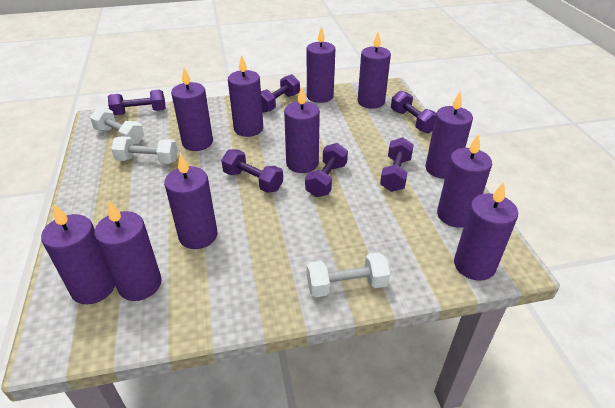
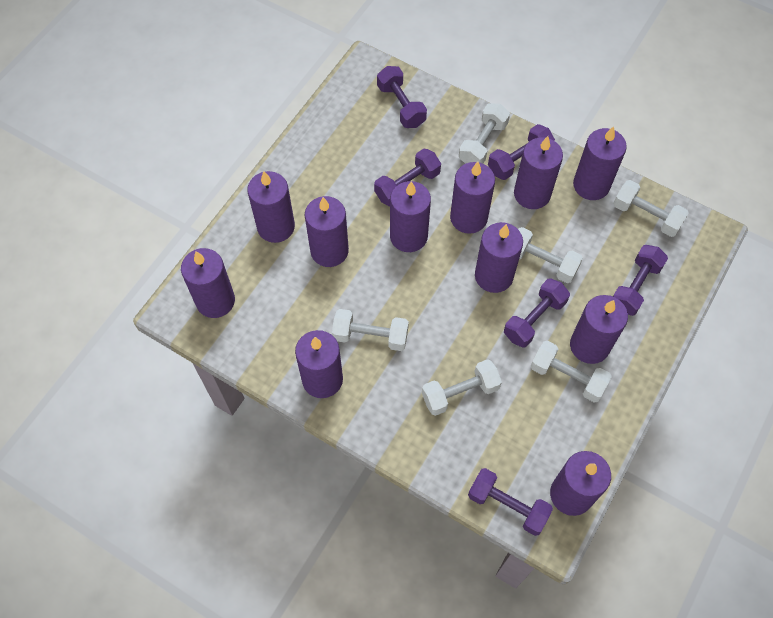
white dumbbell: 3 -> 6

